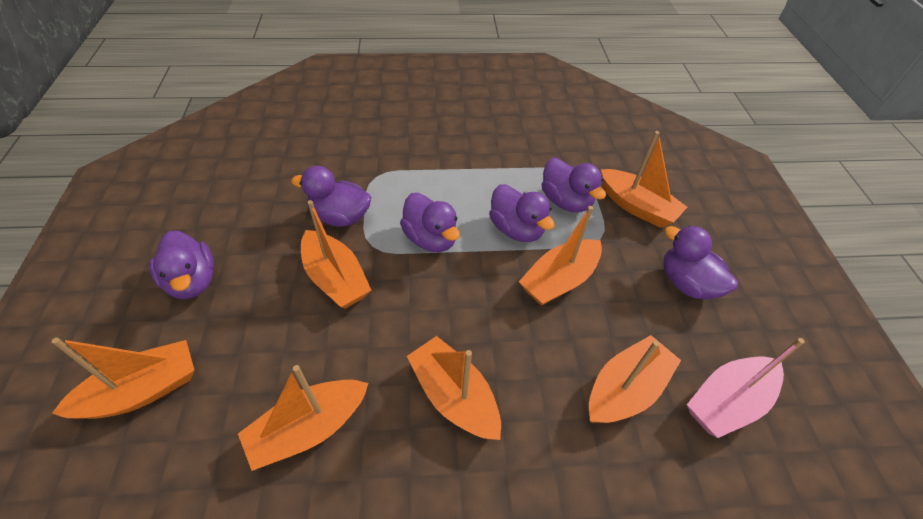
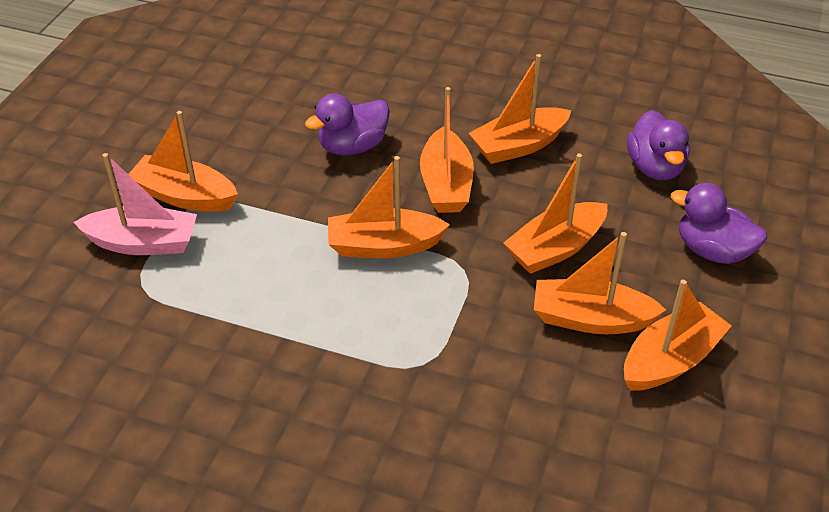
purple duck: 6 -> 3

